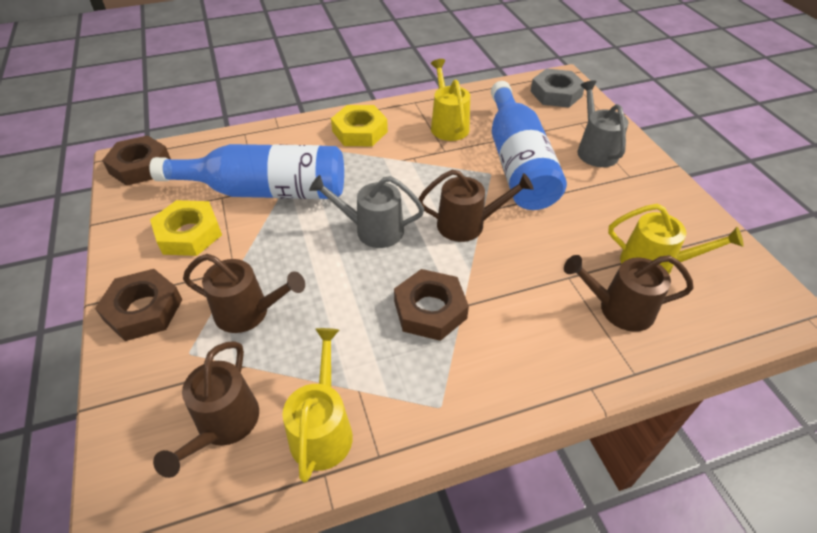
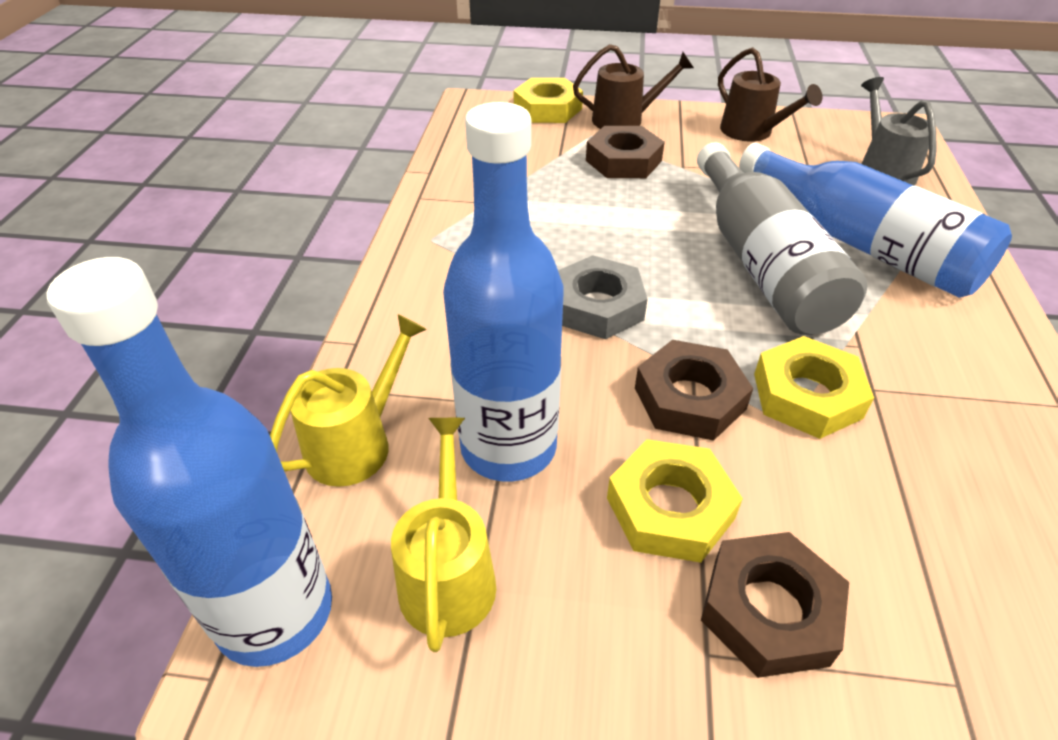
blue bottle: 2 -> 3
brown watering can: 4 -> 2
grey bottle: 0 -> 1
grey watering can: 2 -> 1
yellow nut: 2 -> 3
yellow watering can: 3 -> 2

